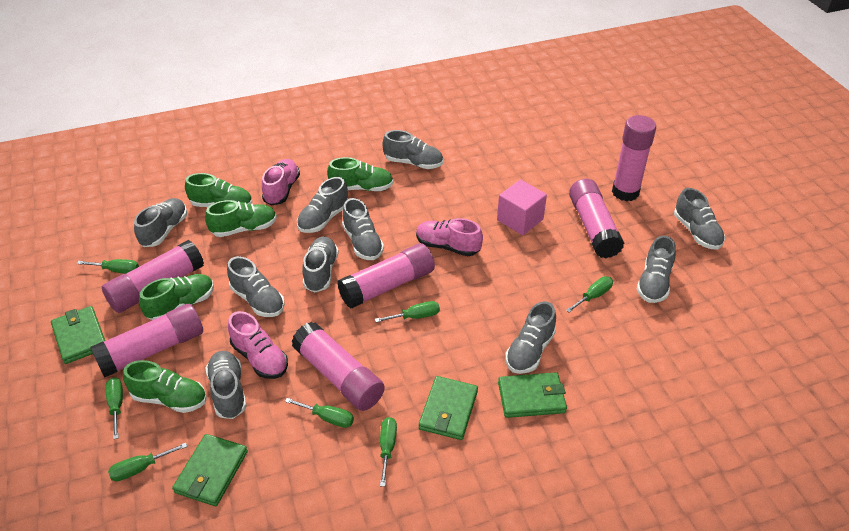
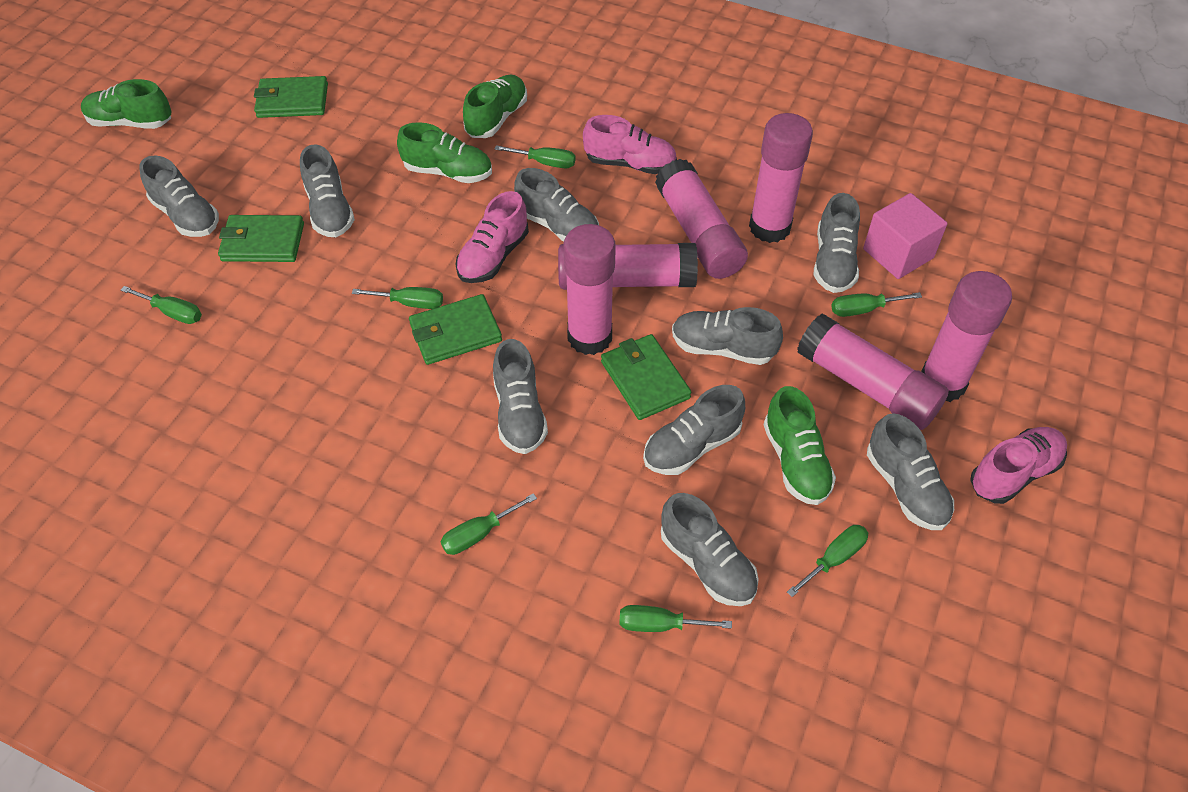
green shoe: 5 -> 4
grey shoe: 10 -> 9

